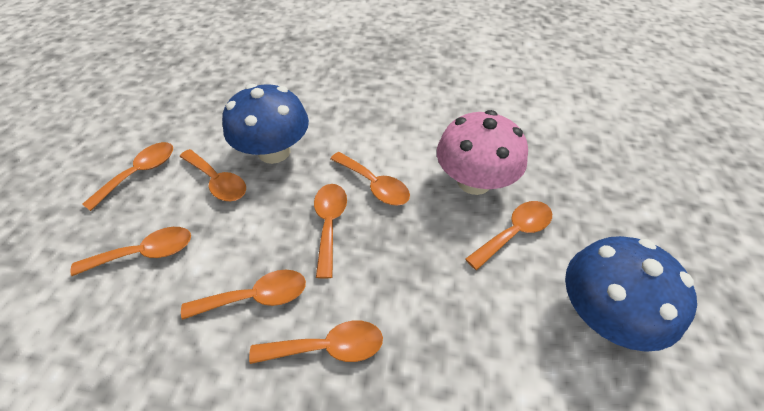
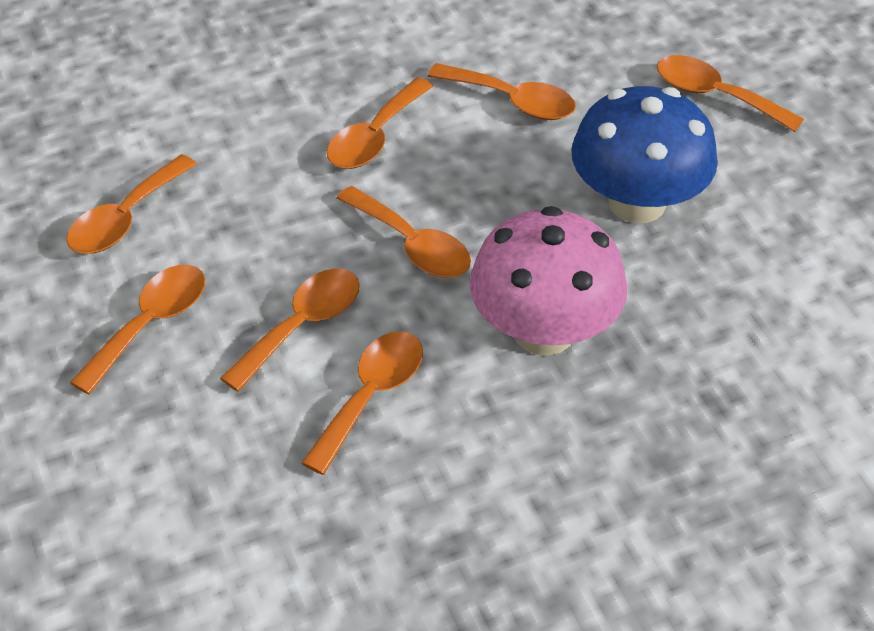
blue mushroom: 2 -> 1

